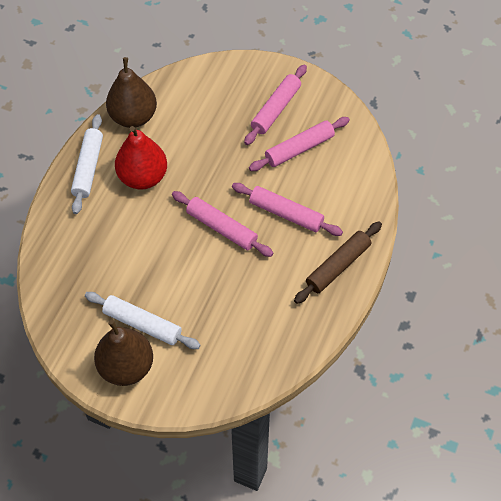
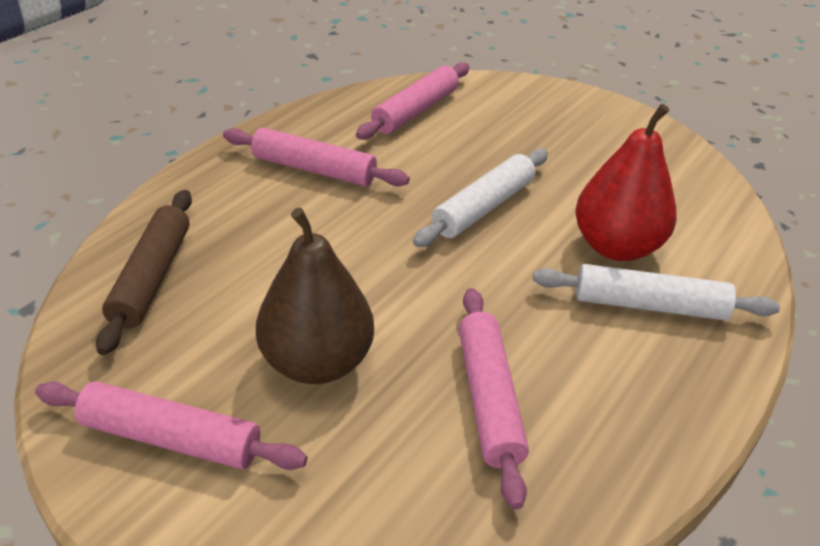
brown pear: 2 -> 1

